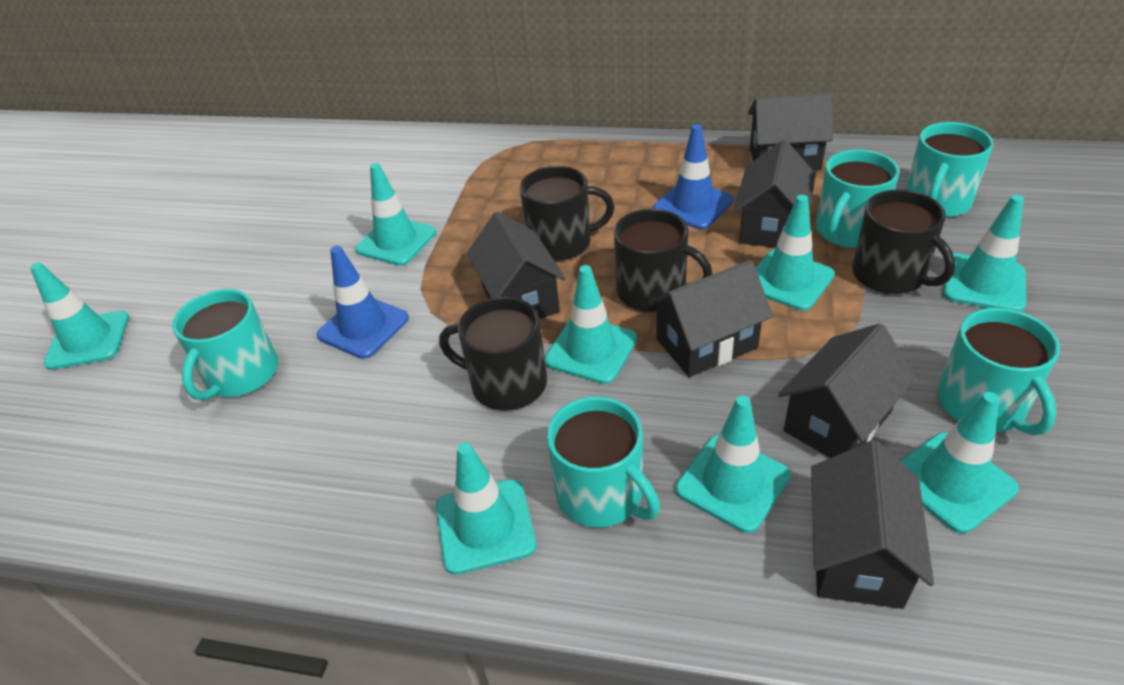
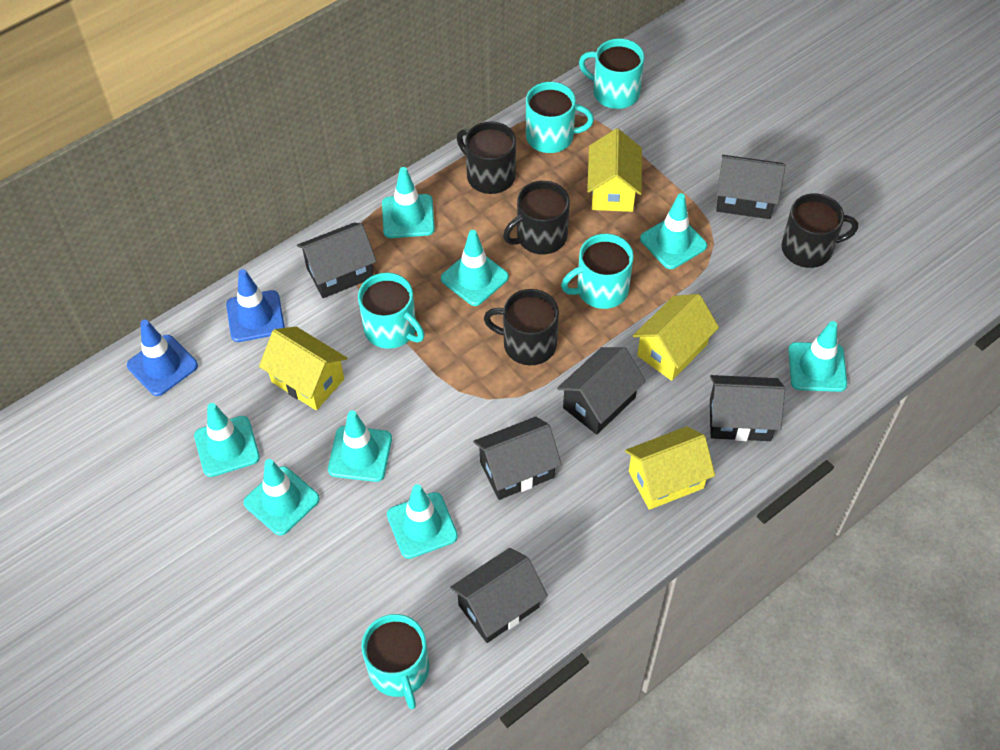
yellow house: 0 -> 4

